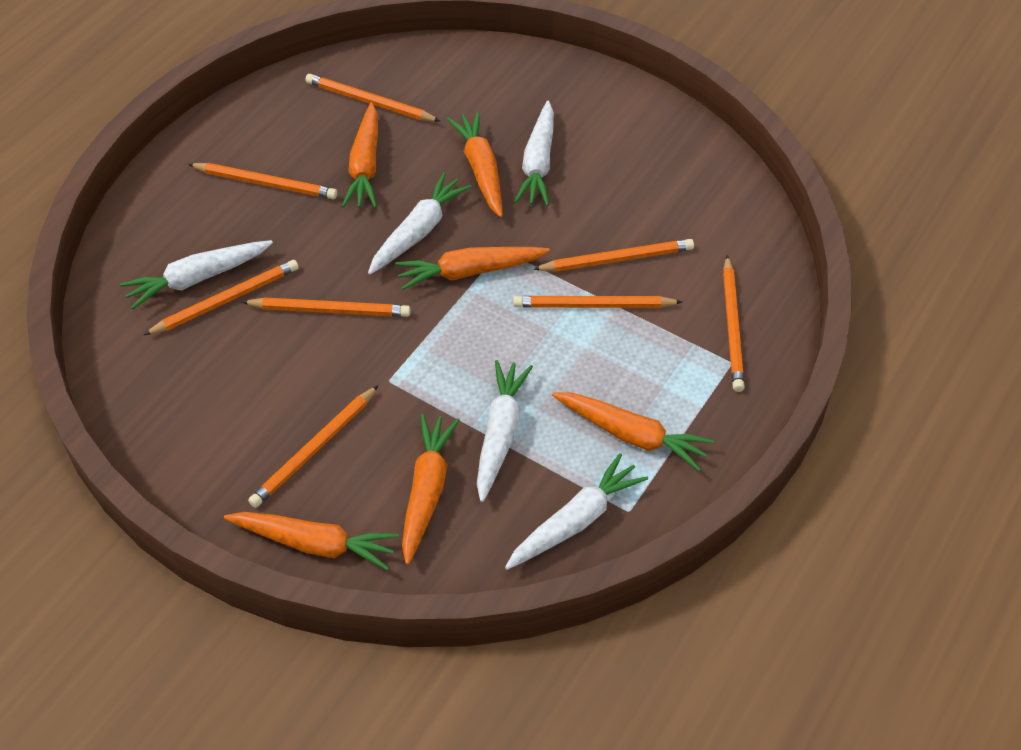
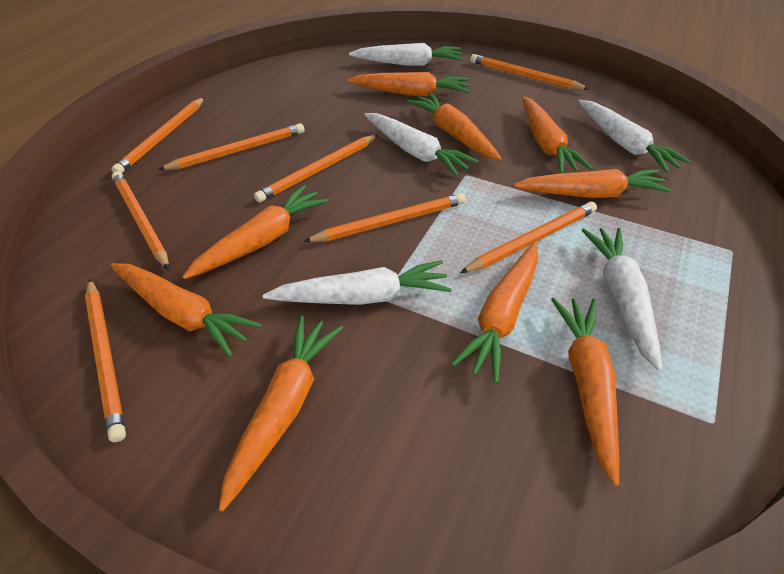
orange carrot: 6 -> 9

